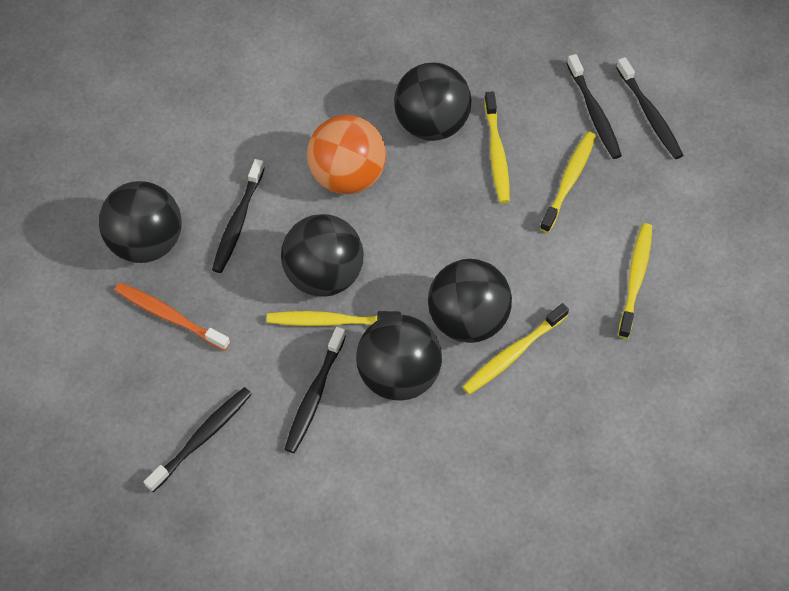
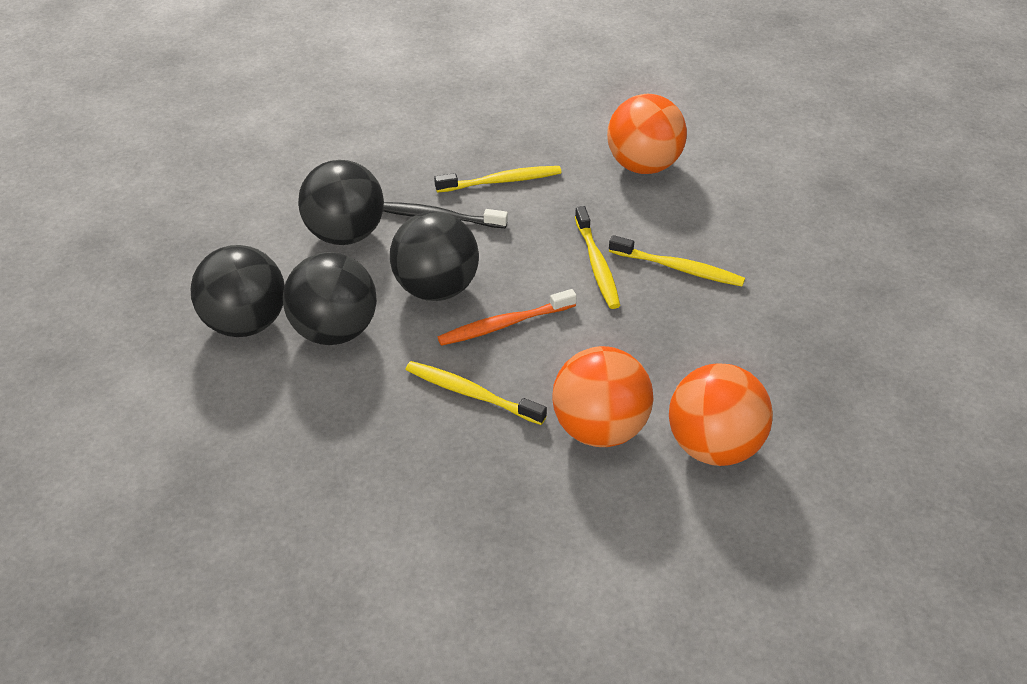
black ball: 5 -> 4
black toothbrush: 5 -> 1
orange ball: 1 -> 3
yellow toothbrush: 5 -> 4

